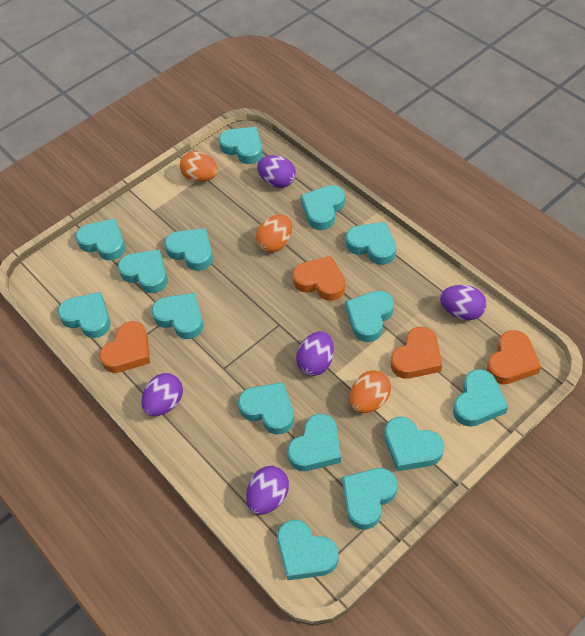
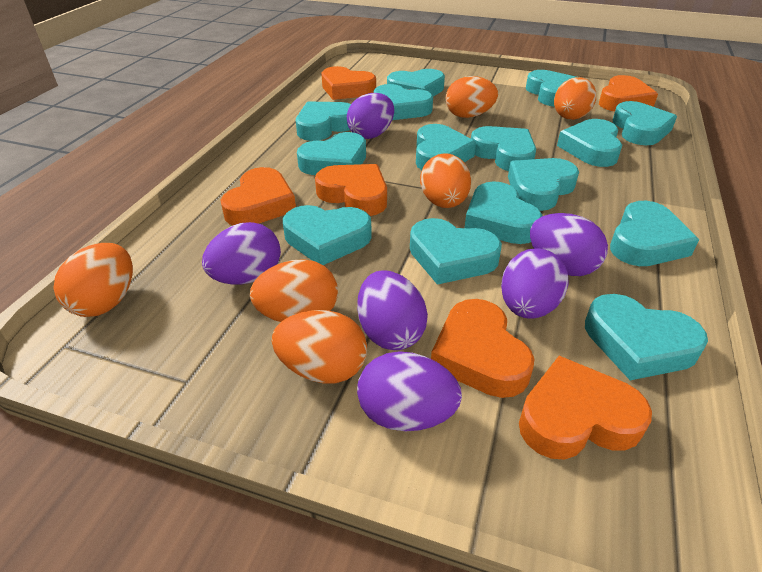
orange egg: 3 -> 6
orange heart: 4 -> 6
purple egg: 5 -> 6

